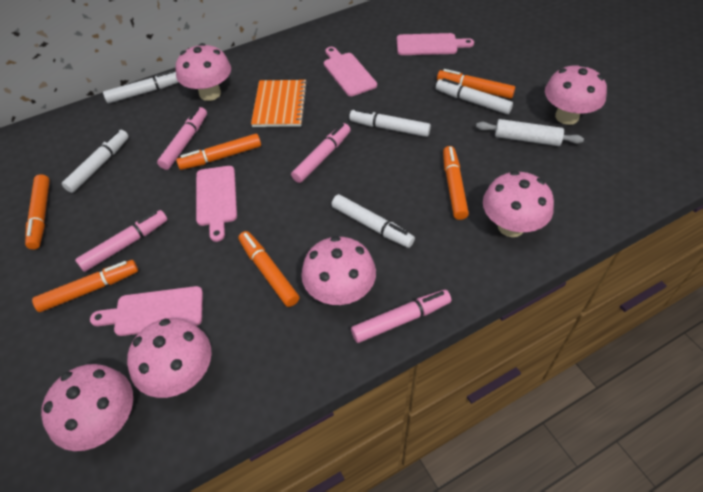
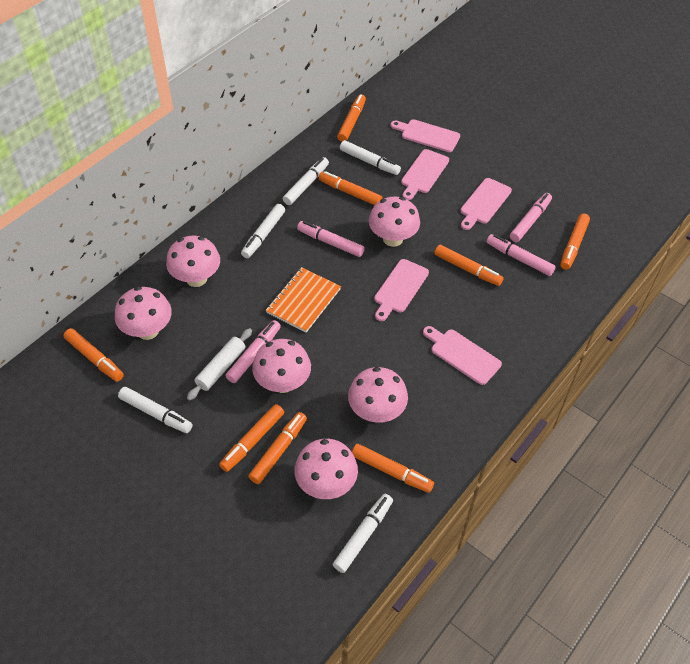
orange marker: 6 -> 8
pink cutting board: 4 -> 5

